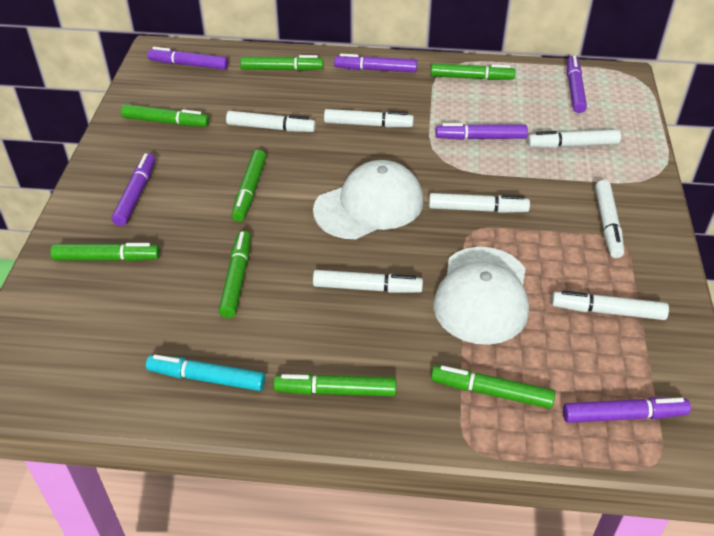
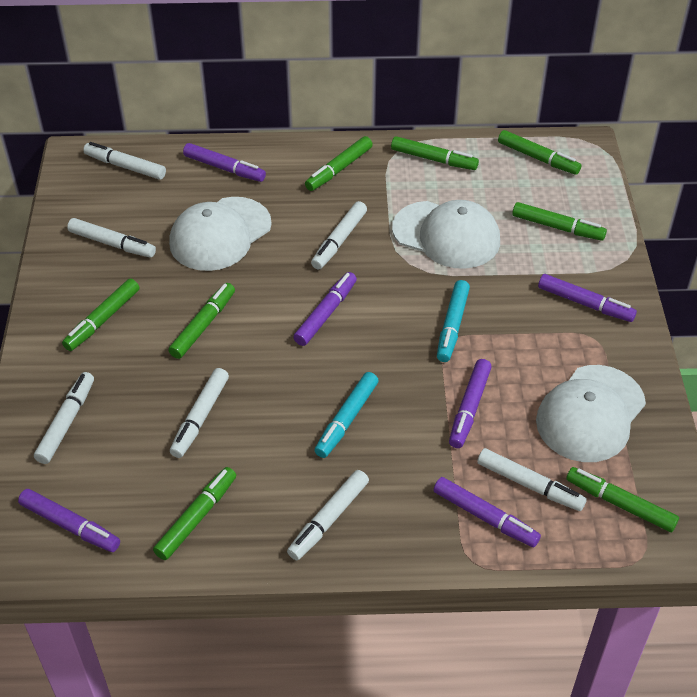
turquoise marker: 1 -> 2
white cap: 2 -> 3

